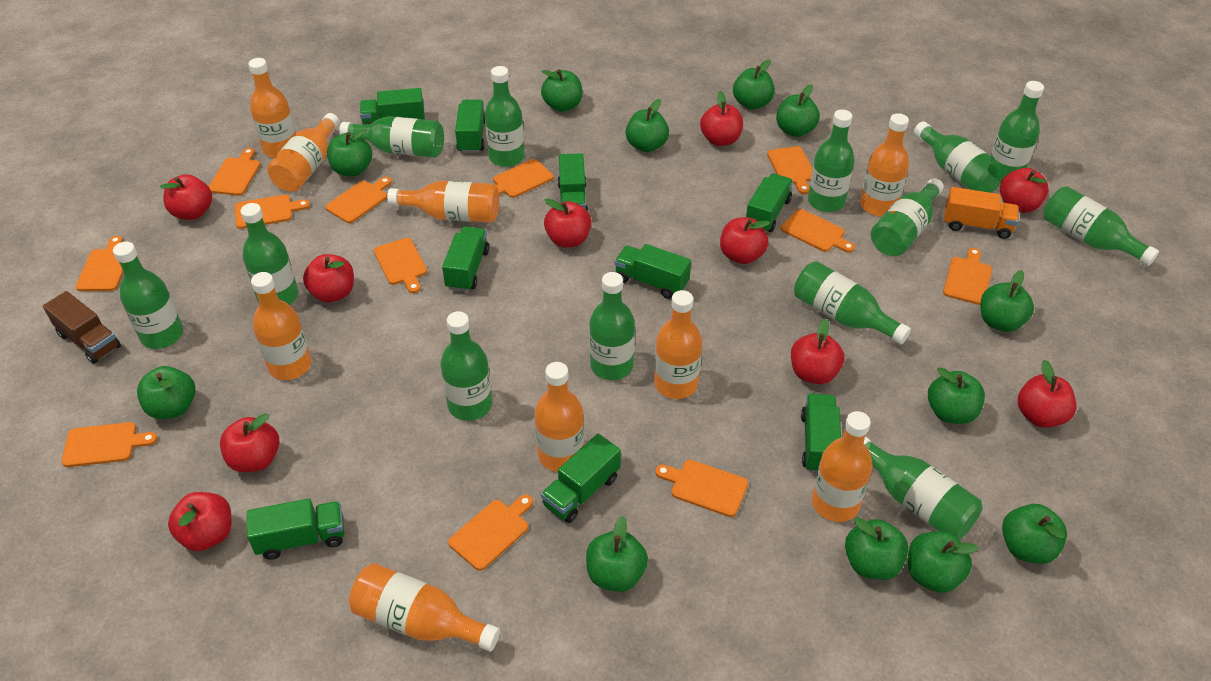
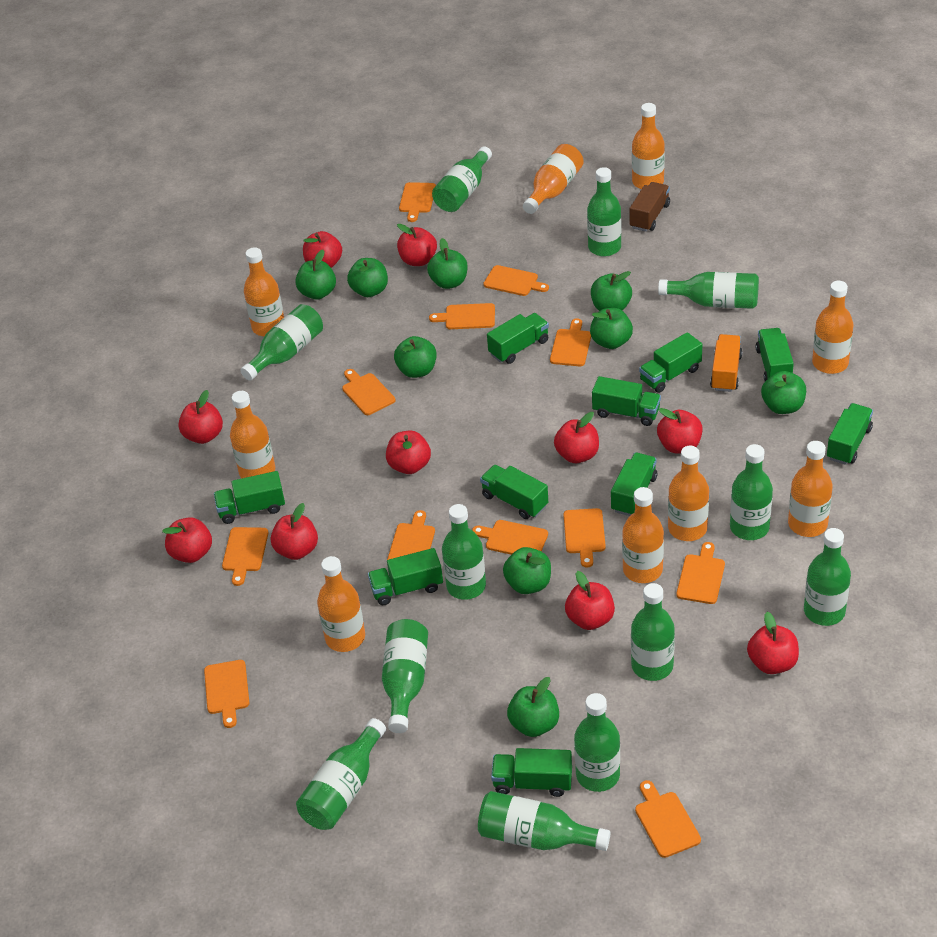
green apple: 12 -> 9
green bottle: 13 -> 12
green truck: 9 -> 10

